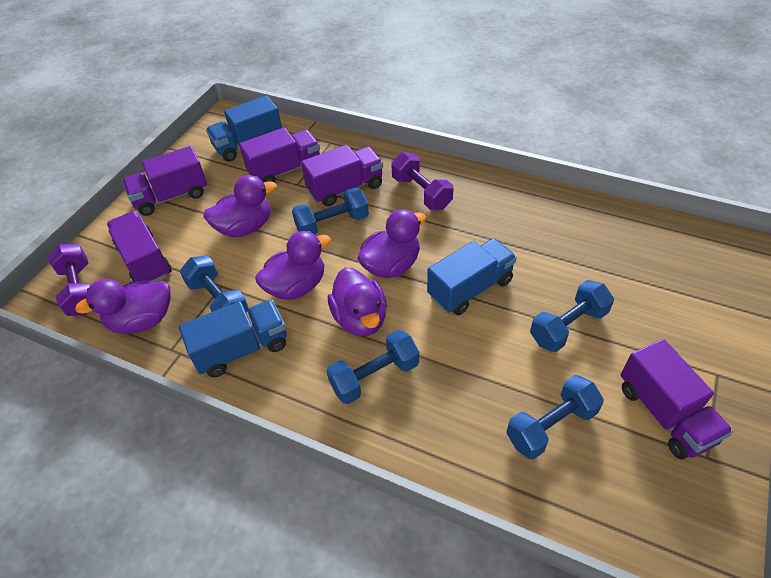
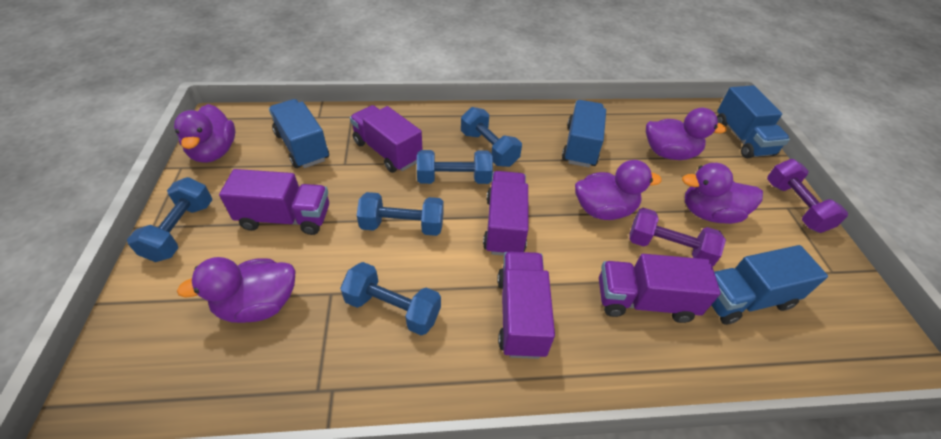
blue truck: 3 -> 4

